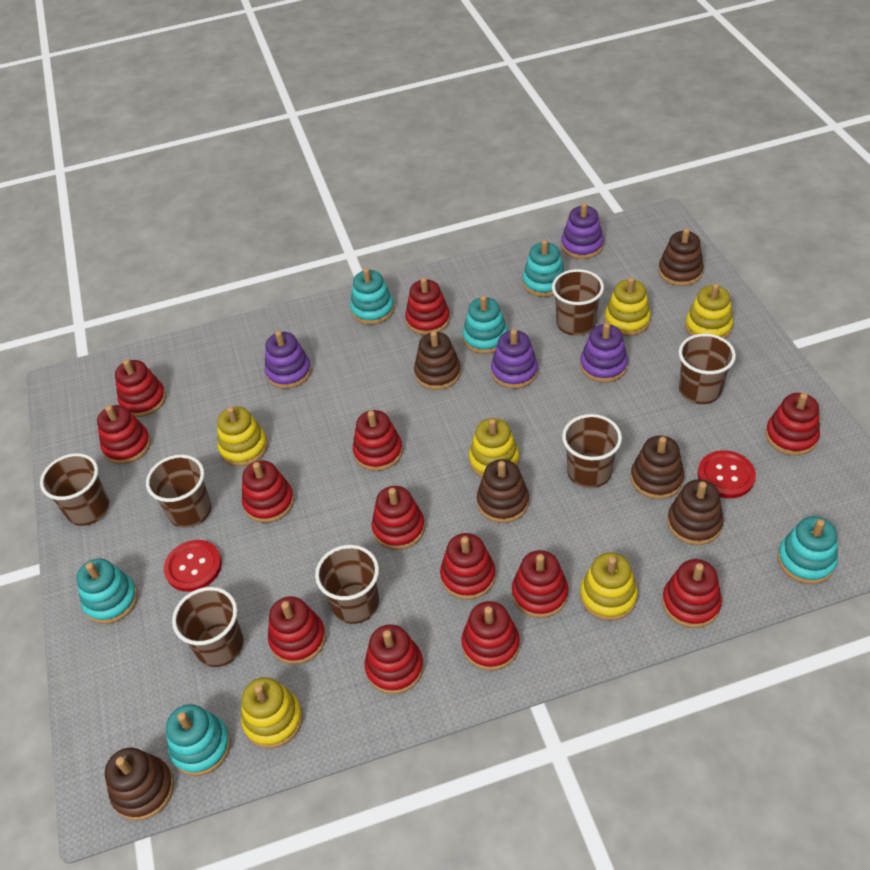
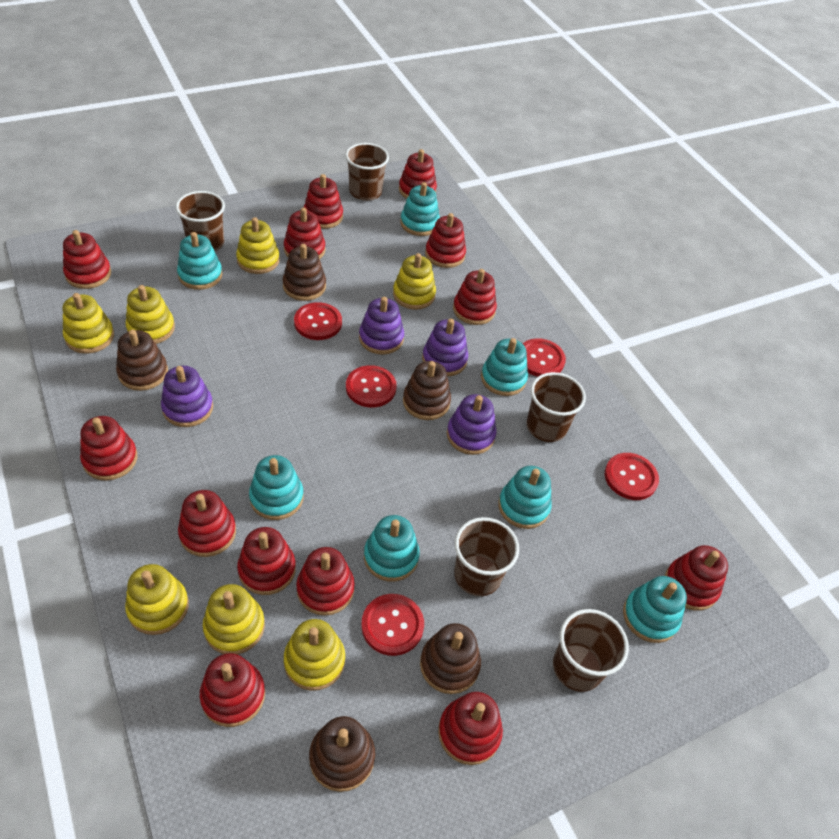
brown cup: 7 -> 5
brown stacking toy: 6 -> 5
red button: 2 -> 5
turquoise stacking toy: 6 -> 7
yellow stacking toy: 6 -> 7

